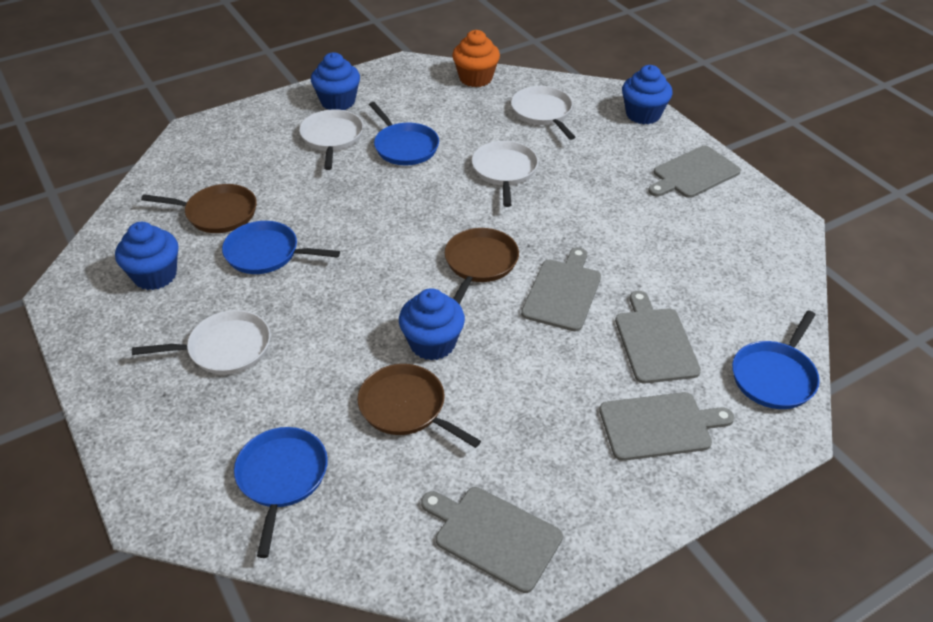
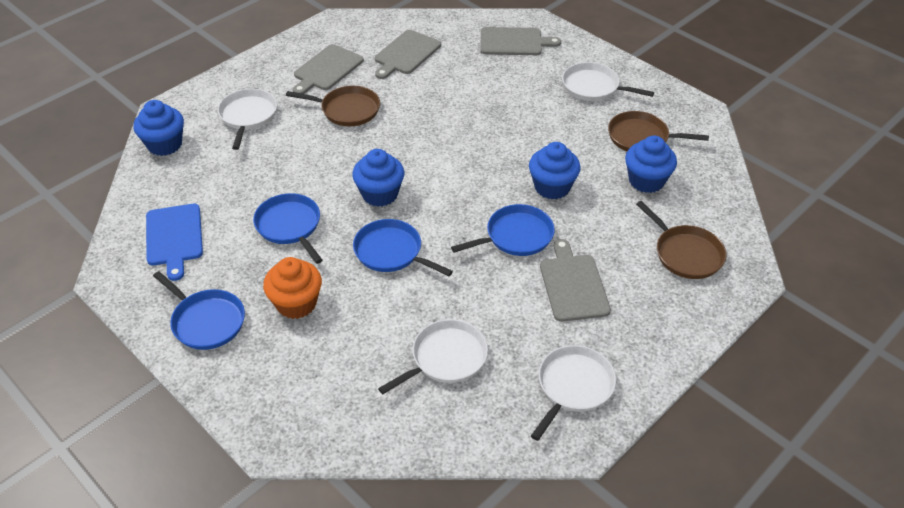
blue cutting board: 0 -> 1
grey cutting board: 5 -> 4

